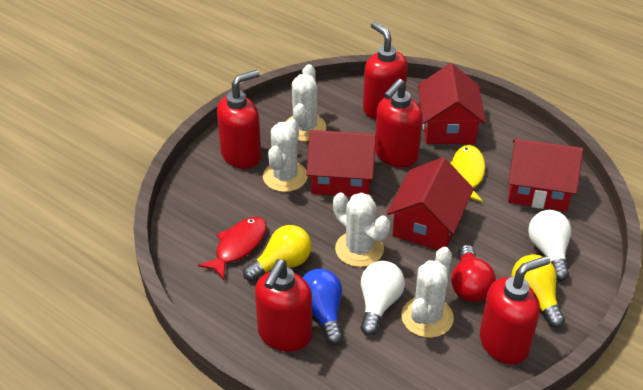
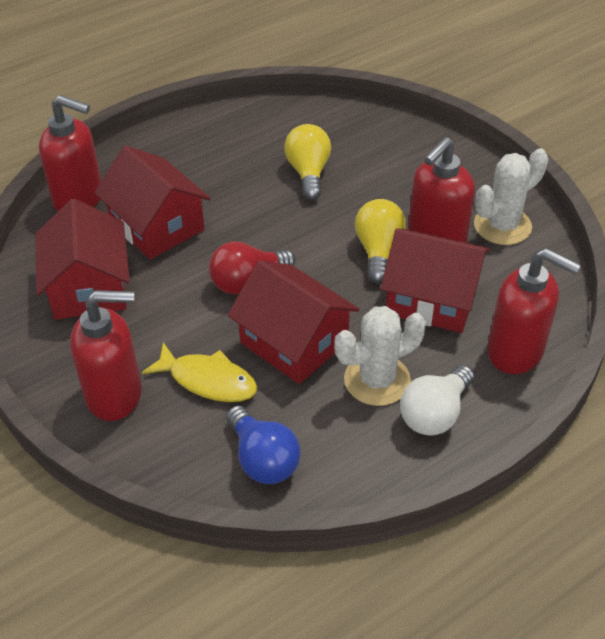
red fish: 1 -> 0
red soap dispenser: 5 -> 4
white cactus: 4 -> 2
white light bulb: 2 -> 1

